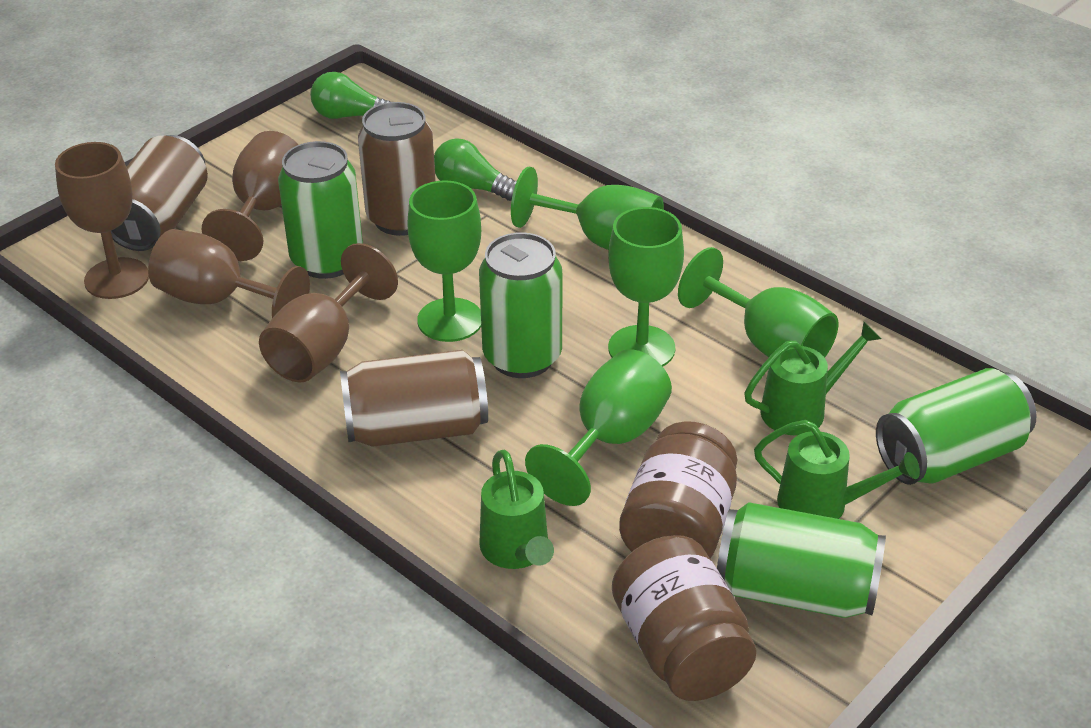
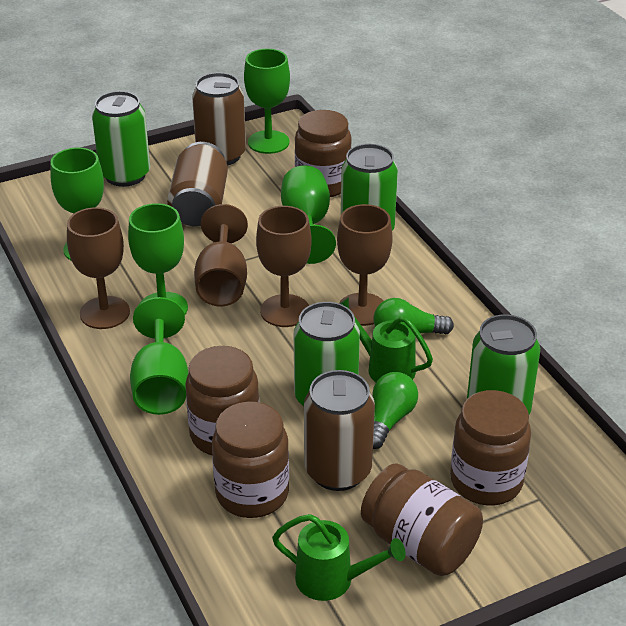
brown jar: 2 -> 5
green watering can: 3 -> 2

